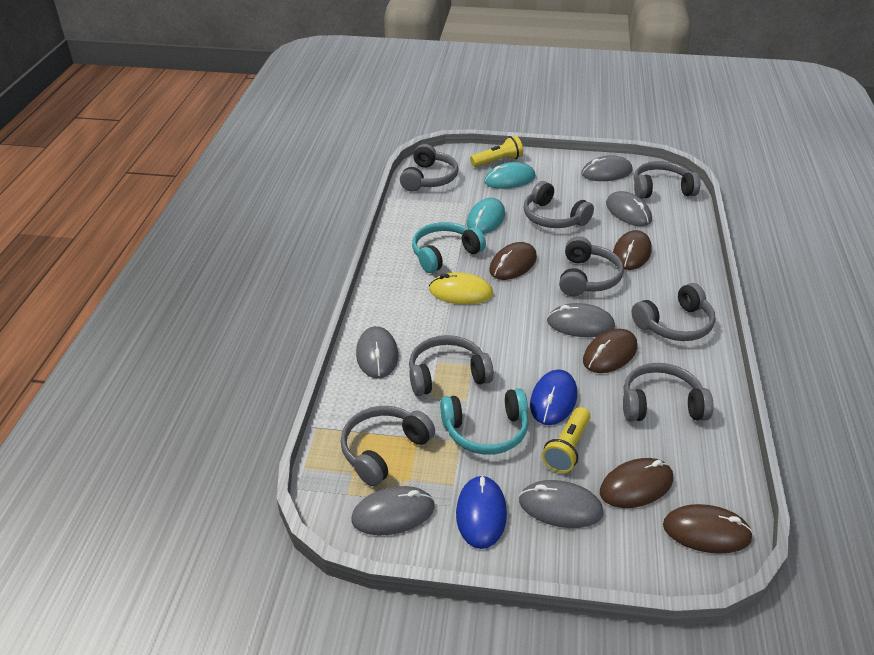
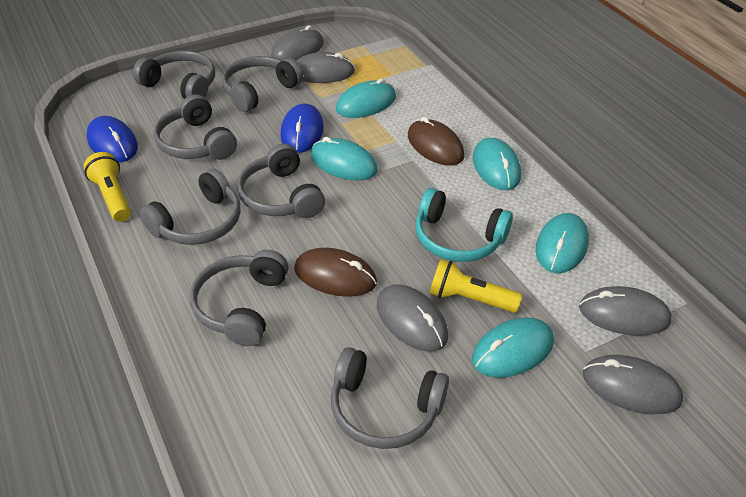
brown mouse: 5 -> 2
grey headphones: 8 -> 7
grey mouse: 6 -> 5
turquoise headphones: 2 -> 1
turquoise mouse: 2 -> 5
yellow mouse: 1 -> 0

